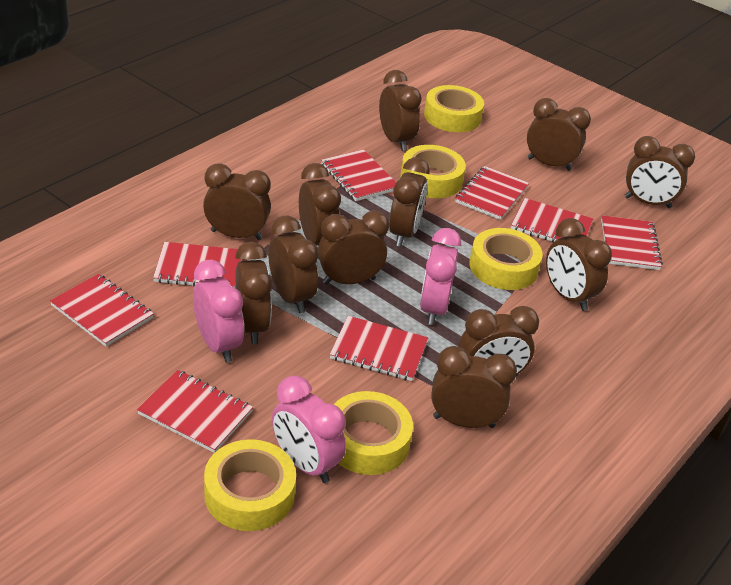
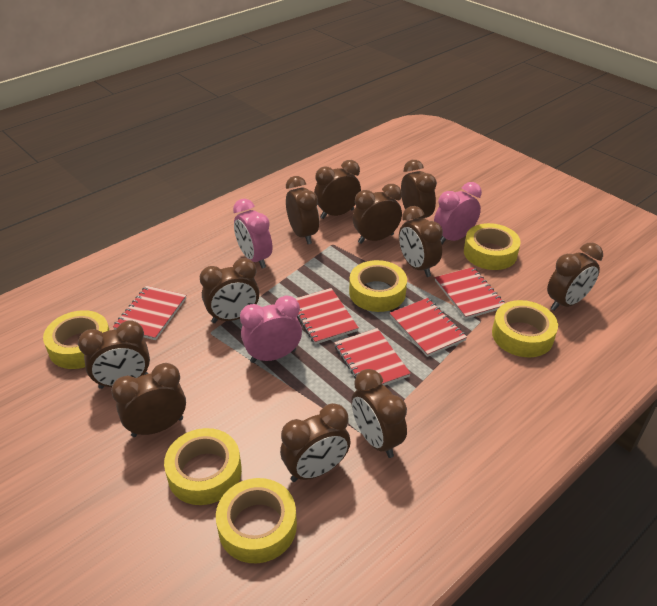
brown clock: 12 -> 11
red notebook: 8 -> 5
yellow tape: 5 -> 6

